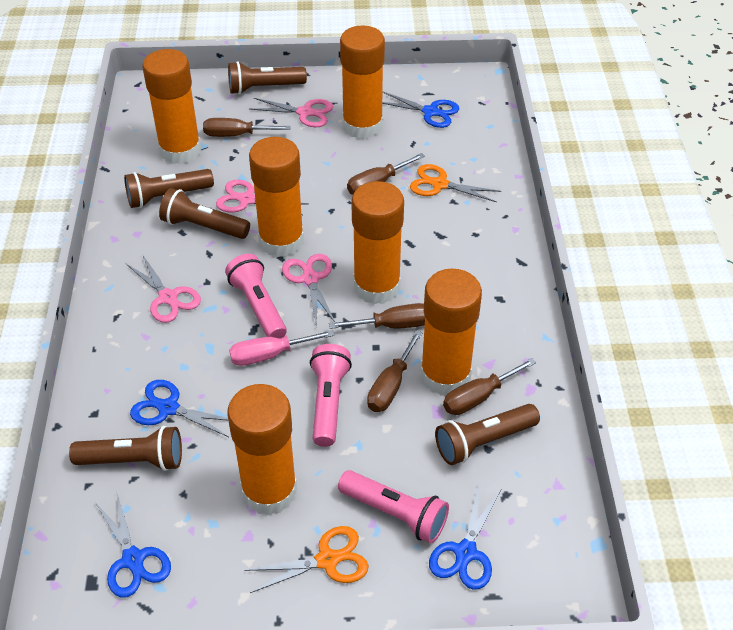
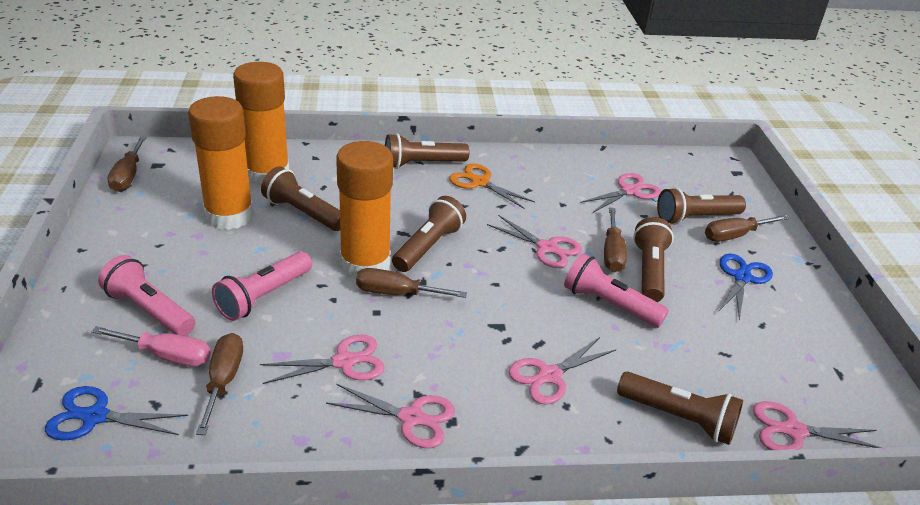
blue scissors: 4 -> 2
brown flashlight: 5 -> 6
orange glue stick: 6 -> 3
orange scissors: 2 -> 1
pink scissors: 4 -> 6

